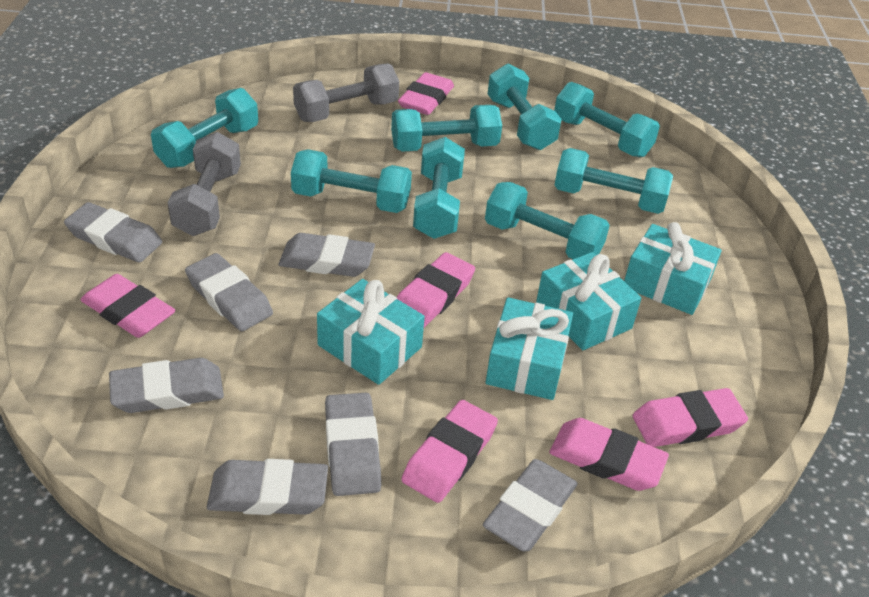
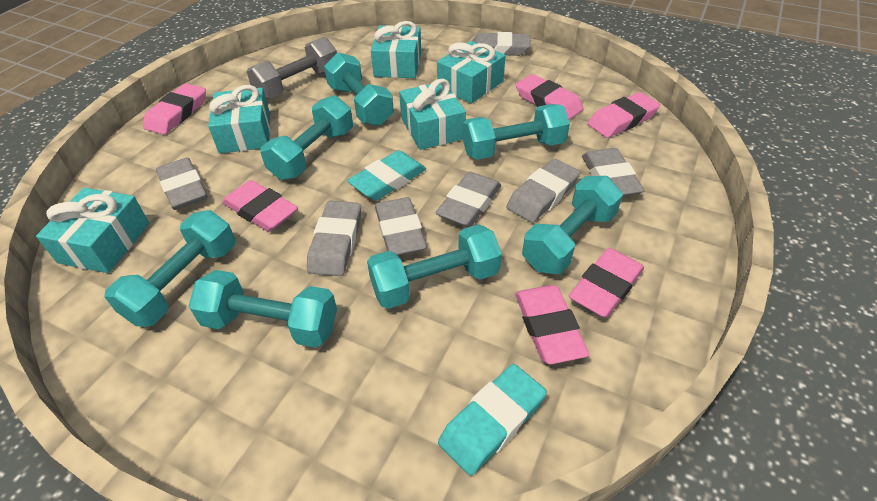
grey dumbbell: 2 -> 1
turquoise dumbbell: 8 -> 7
turquoise eraser: 0 -> 2
turquoise gift: 4 -> 5

